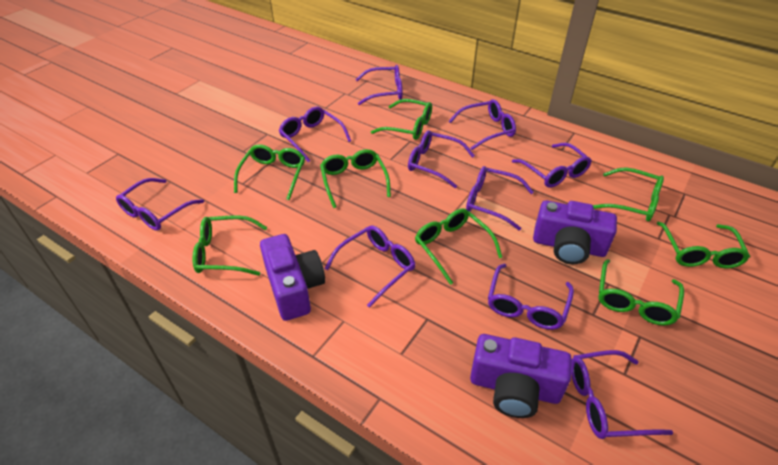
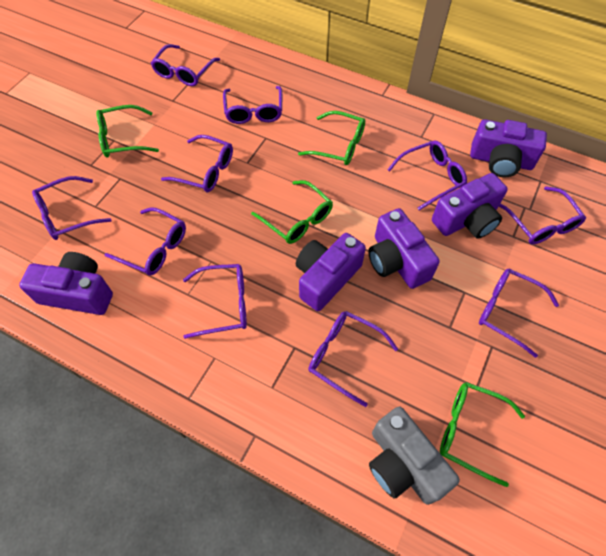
green glasses: 8 -> 4
grey camera: 0 -> 1
purple camera: 3 -> 5

